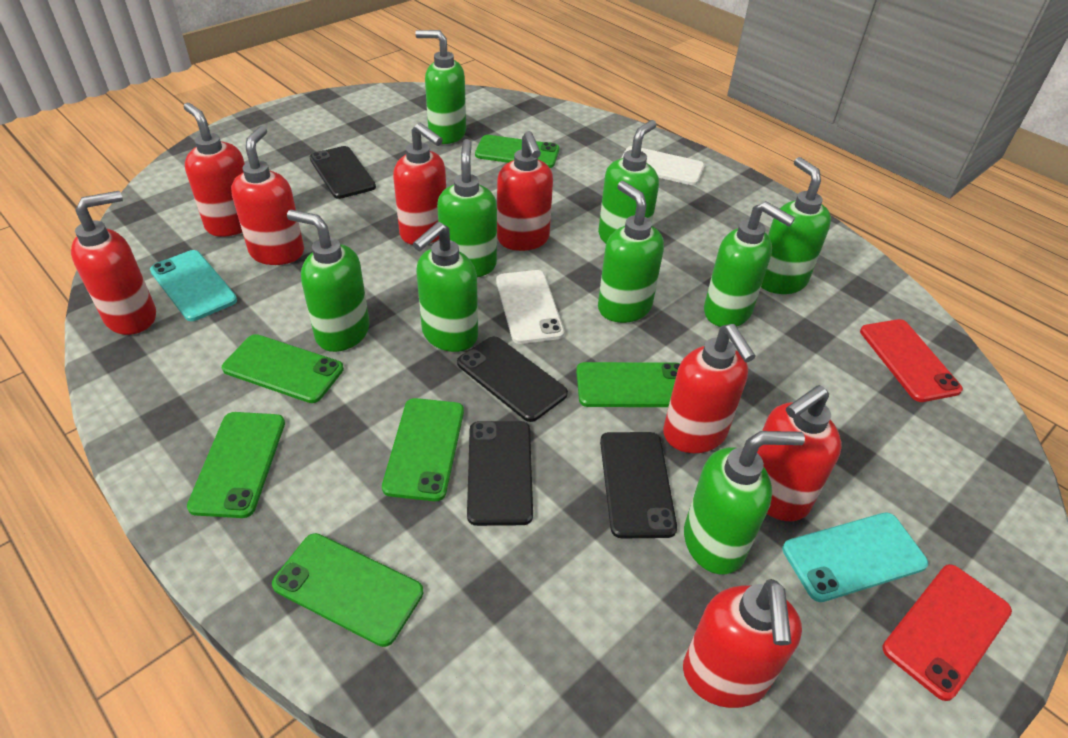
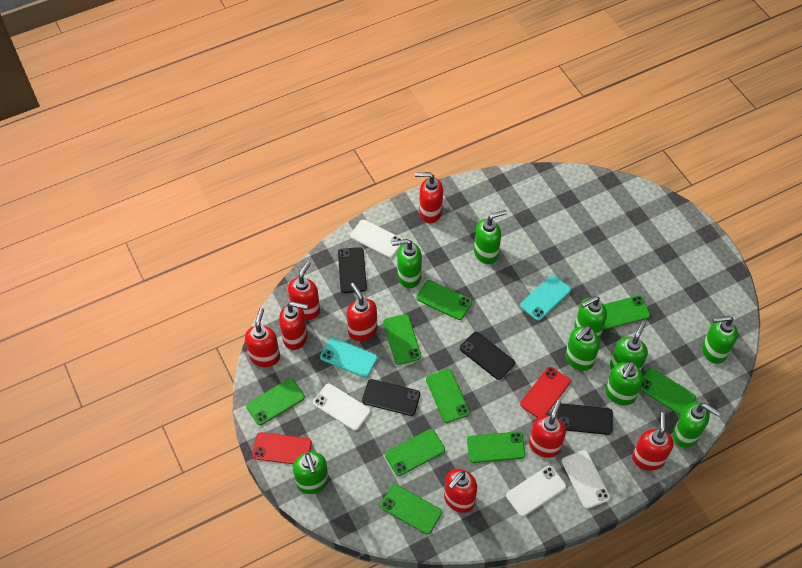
green phone: 6 -> 9
white phone: 2 -> 4

